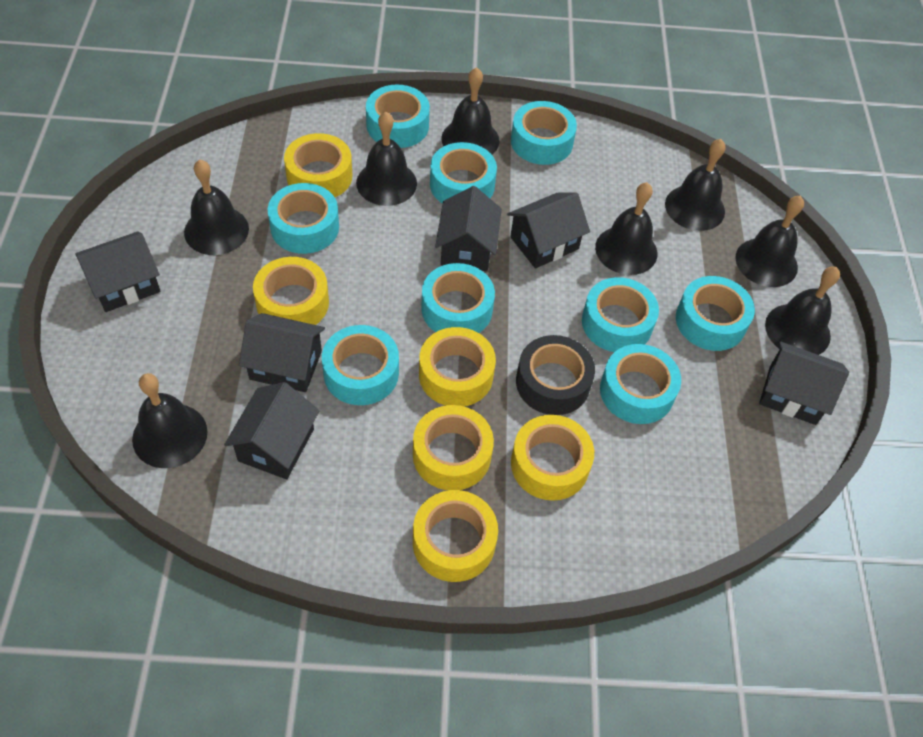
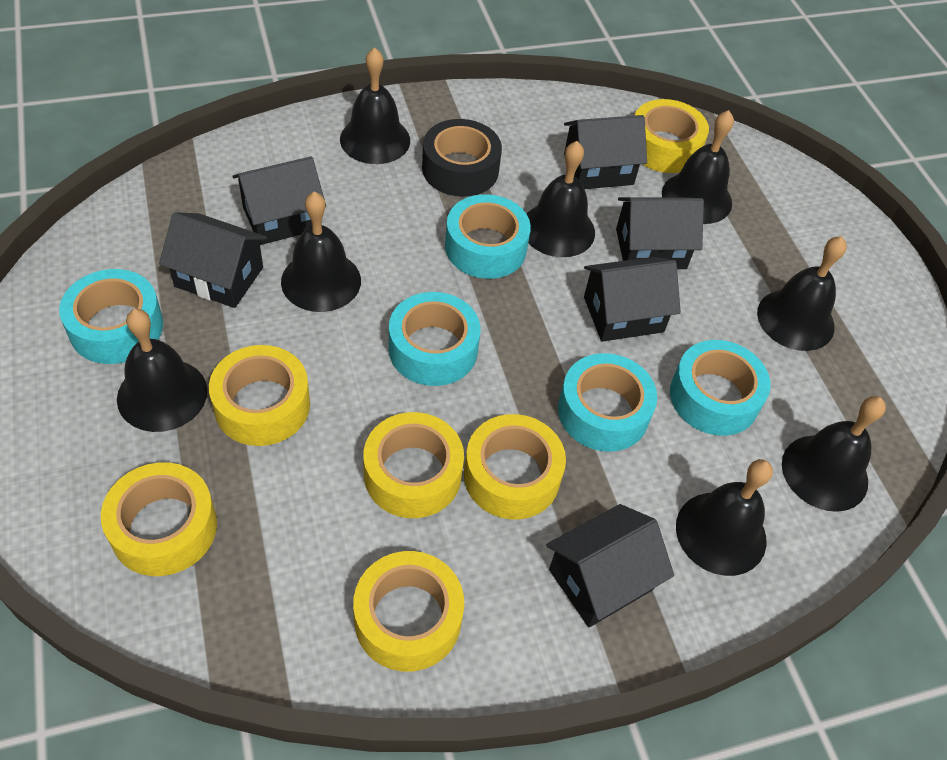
turquoise tape: 9 -> 5

